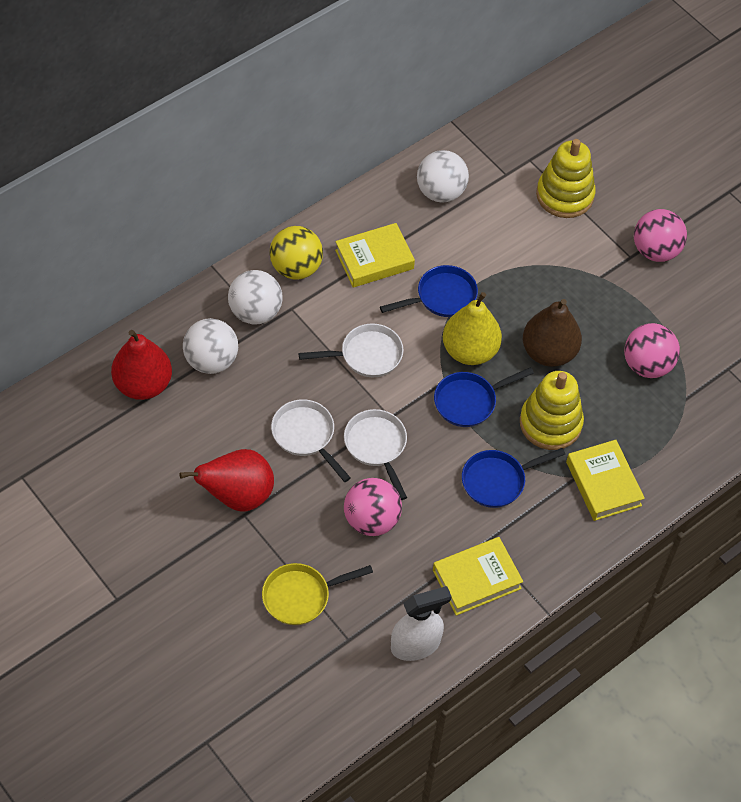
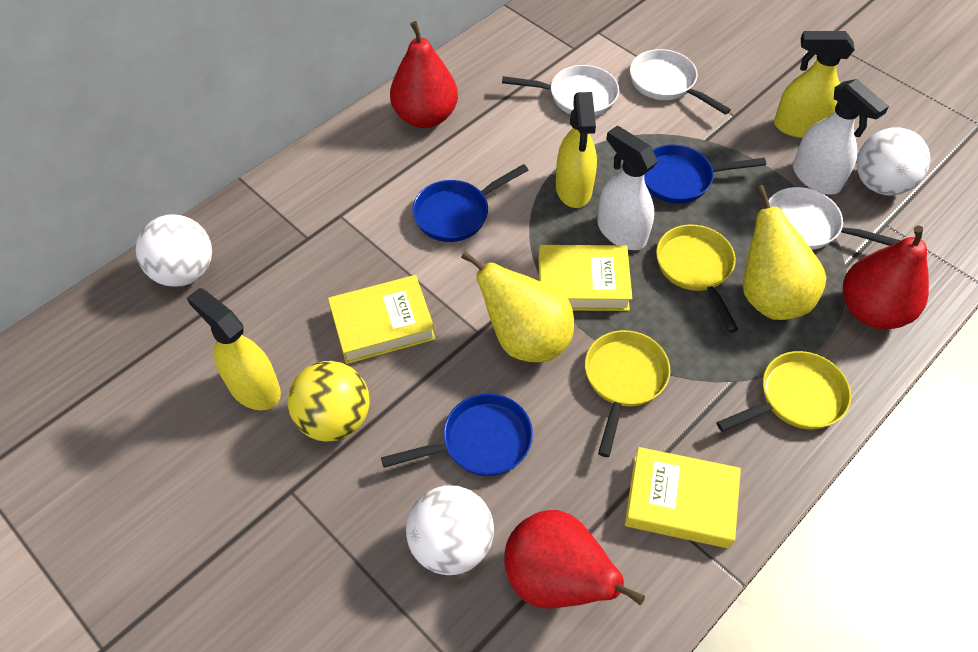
brown pear: 1 -> 0
pink ball: 3 -> 0
red pear: 2 -> 3
white spray bottle: 1 -> 2
yellow pan: 1 -> 3
yellow pear: 1 -> 2
yellow spray bottle: 0 -> 3
yellow stacking toy: 2 -> 0

